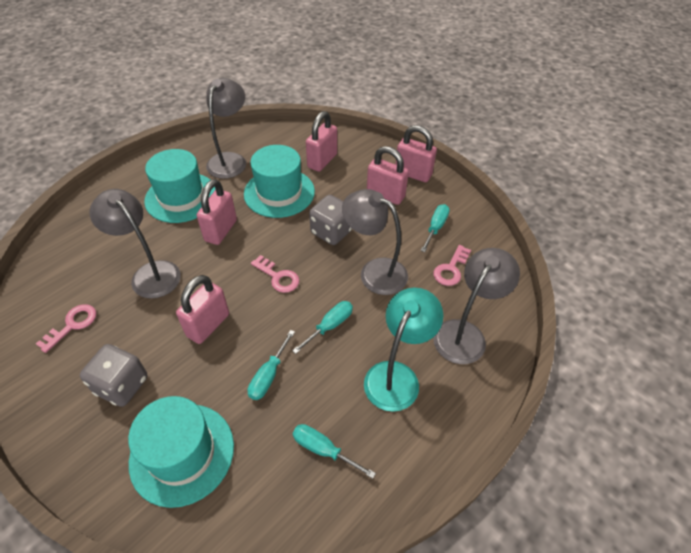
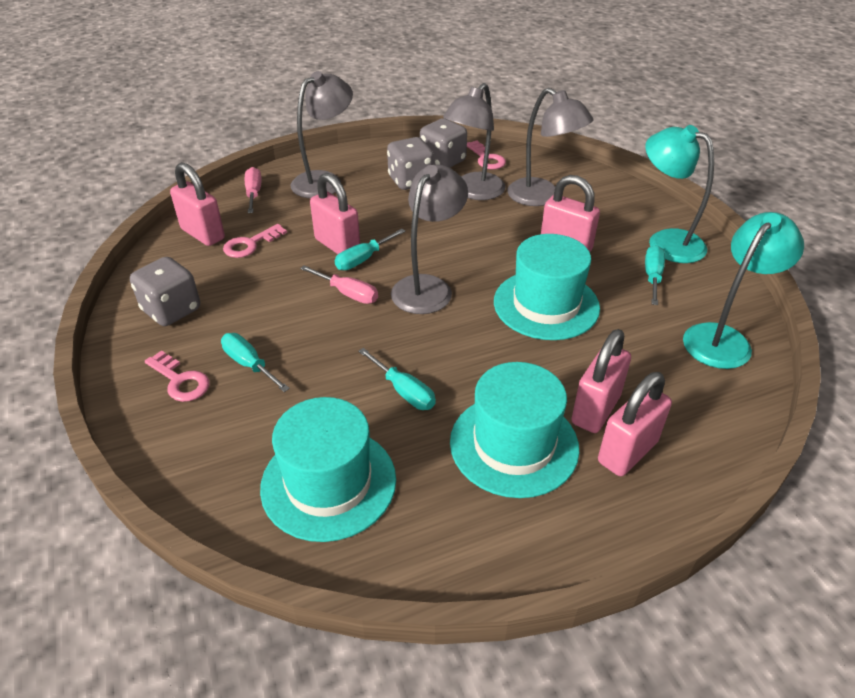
grey dice: 2 -> 3
pink screwdriver: 0 -> 2
turquoise lamp: 1 -> 2

